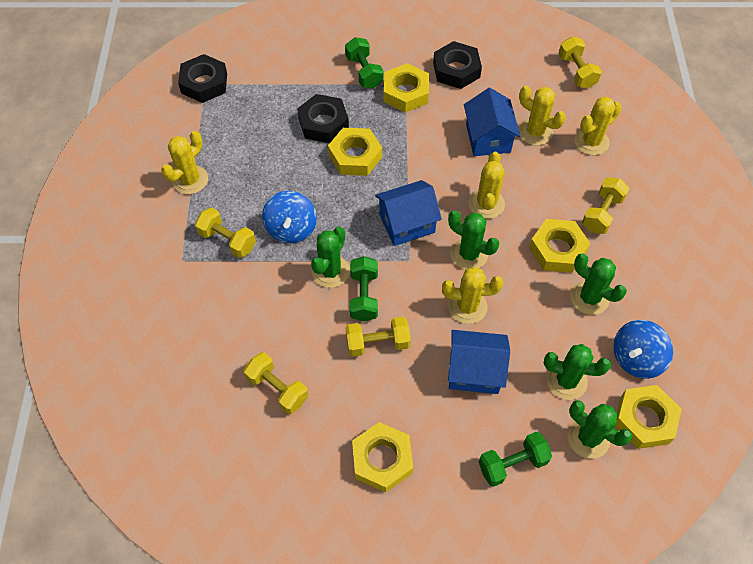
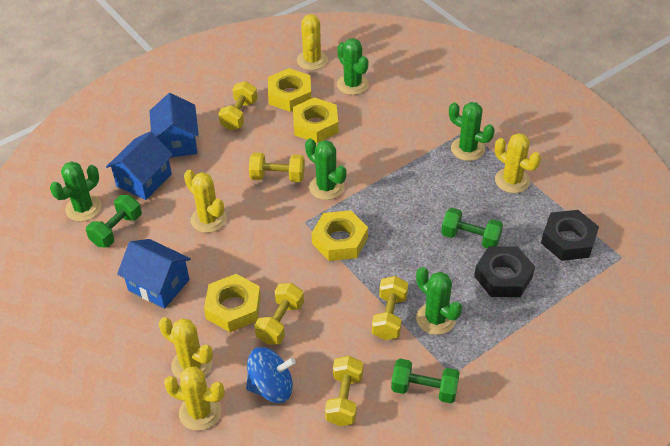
black nut: 3 -> 2
blue spinning top: 2 -> 1
yellow nut: 5 -> 4

